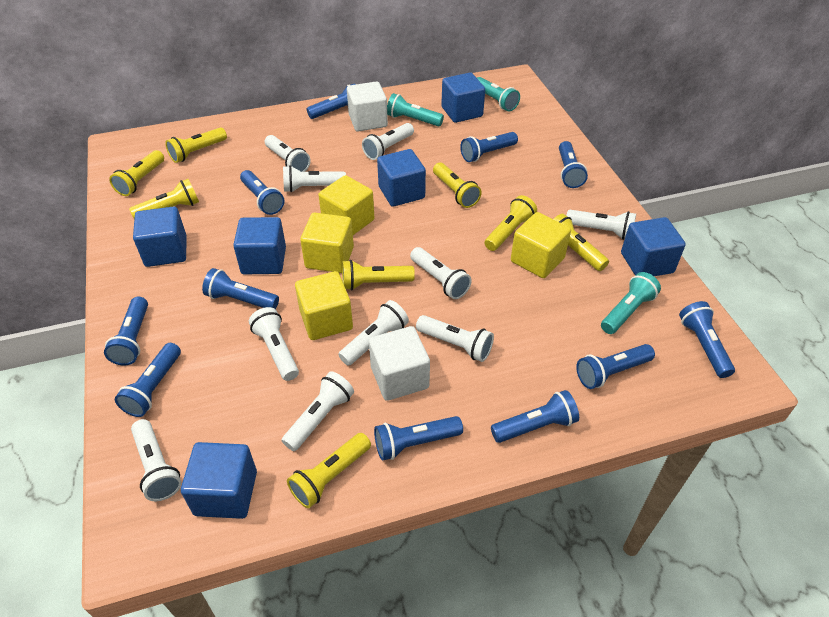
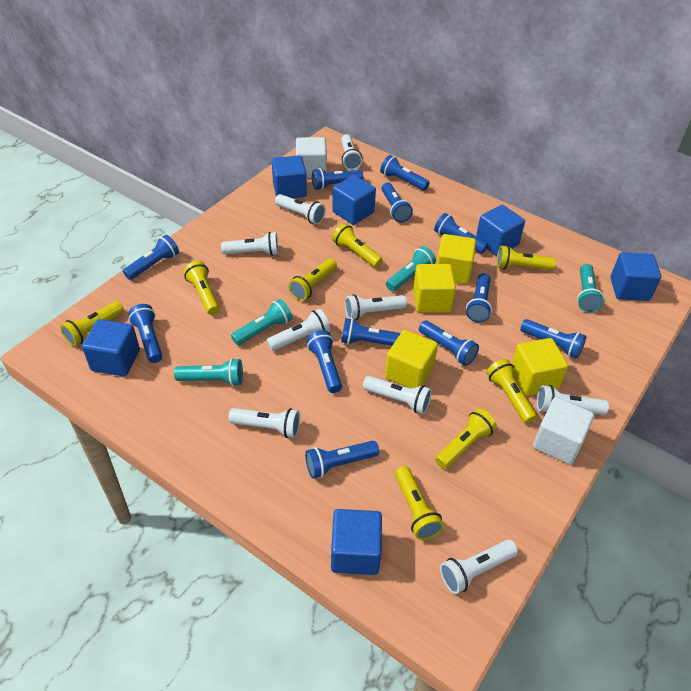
blue flashlight: 11 -> 12
turquoise flashlight: 3 -> 4
white flashlight: 10 -> 9

